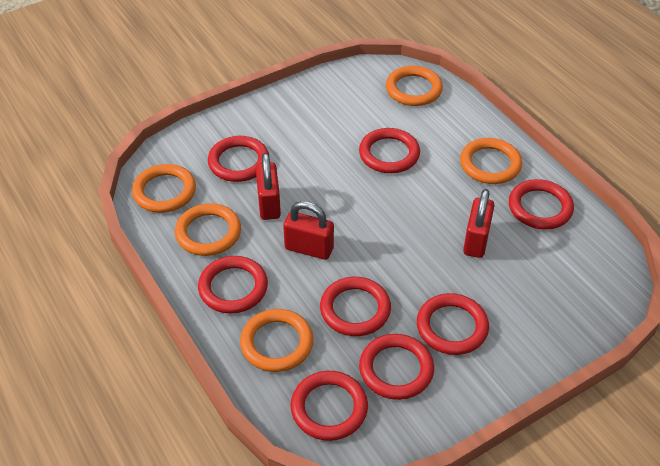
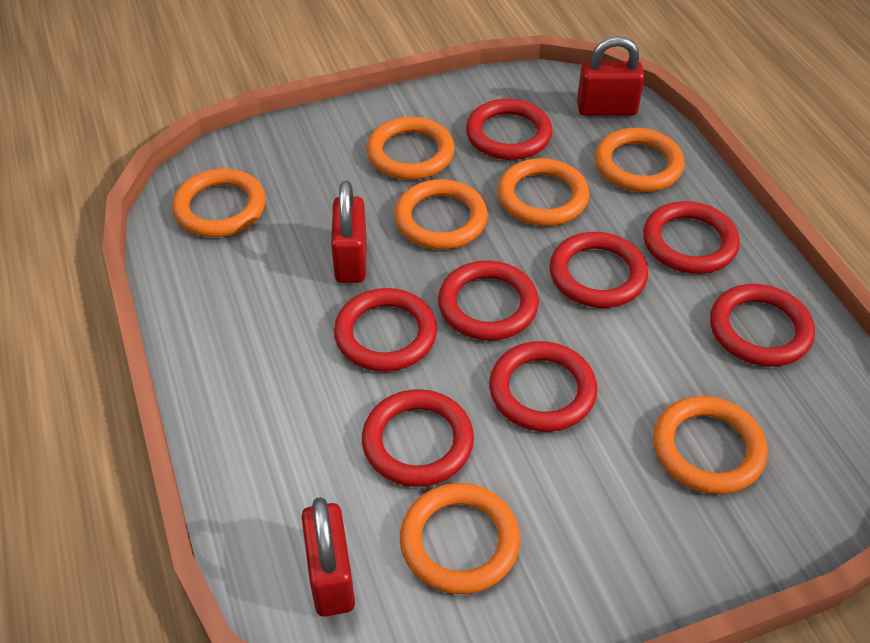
orange ring: 5 -> 7

